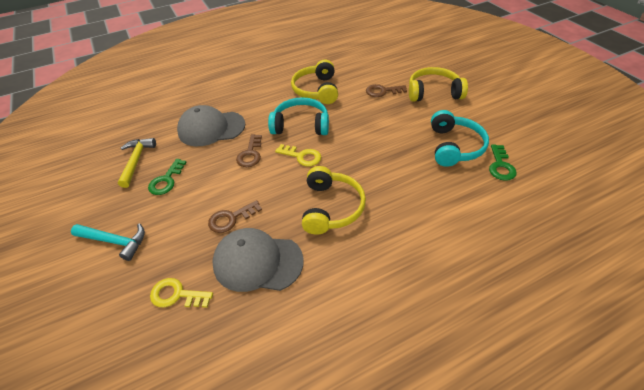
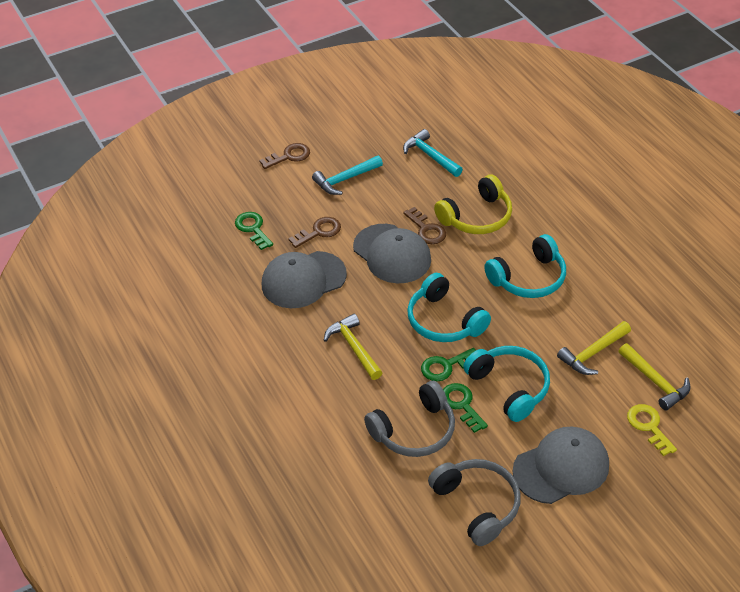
green key: 2 -> 3
grey cap: 2 -> 3
grey headphones: 0 -> 2
turquoise hammer: 1 -> 2
turquoise headphones: 2 -> 3
yellow hammer: 1 -> 3
yellow headphones: 3 -> 1
yellow key: 2 -> 1

